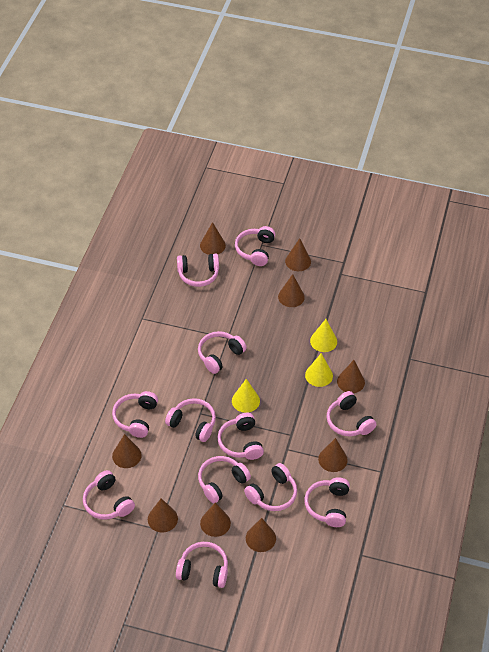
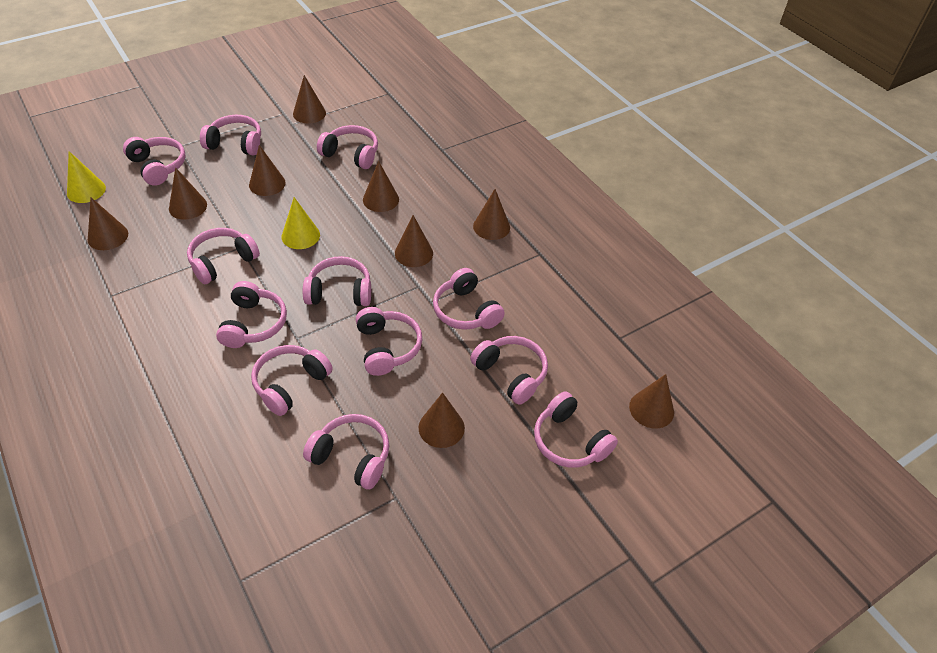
yellow cone: 3 -> 2

